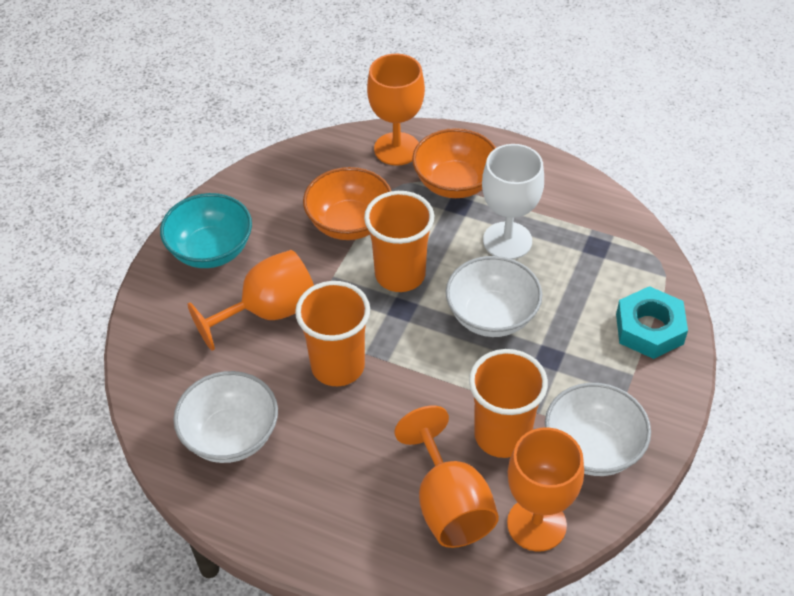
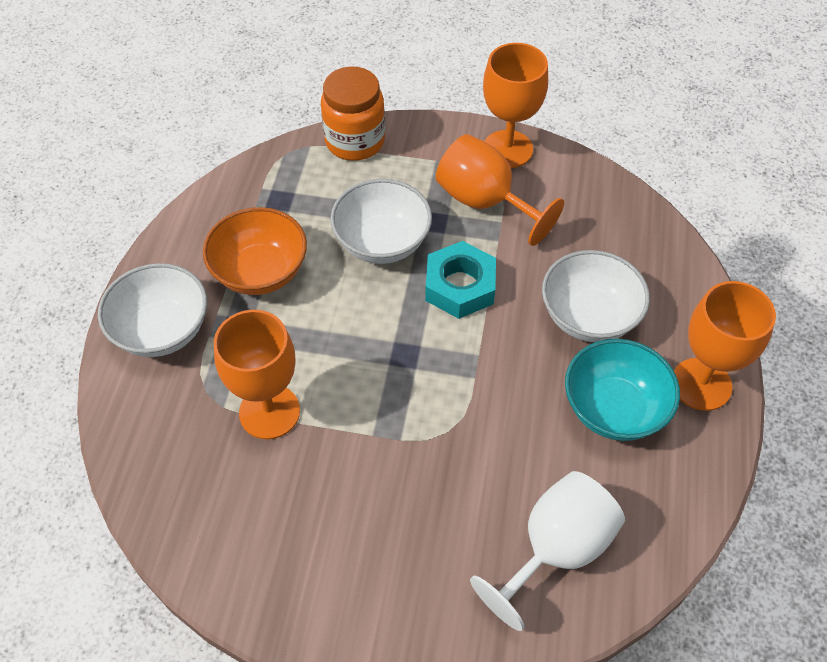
orange bowl: 2 -> 1
orange cup: 3 -> 0
orange jar: 0 -> 1

